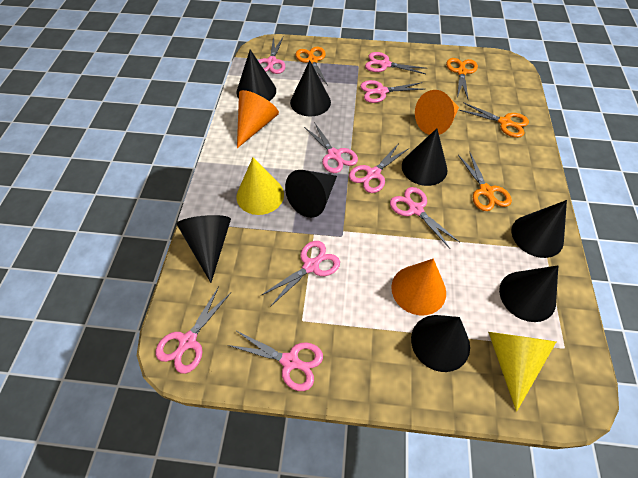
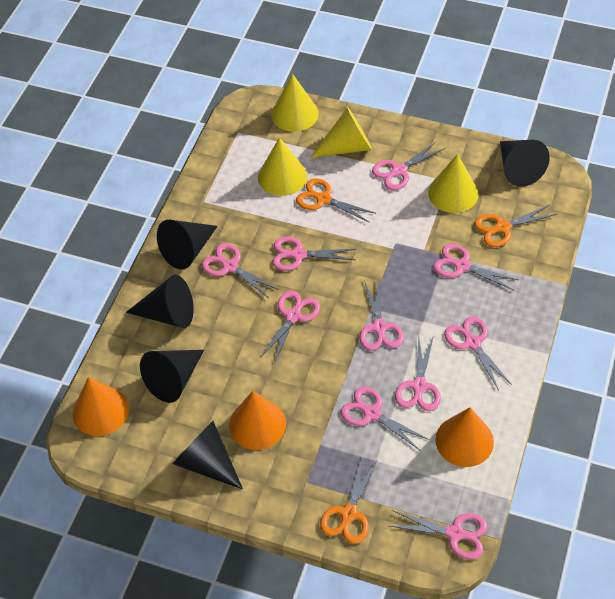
black cone: 8 -> 5
orange scissors: 4 -> 3
pink scissors: 9 -> 10
yellow cone: 2 -> 4

